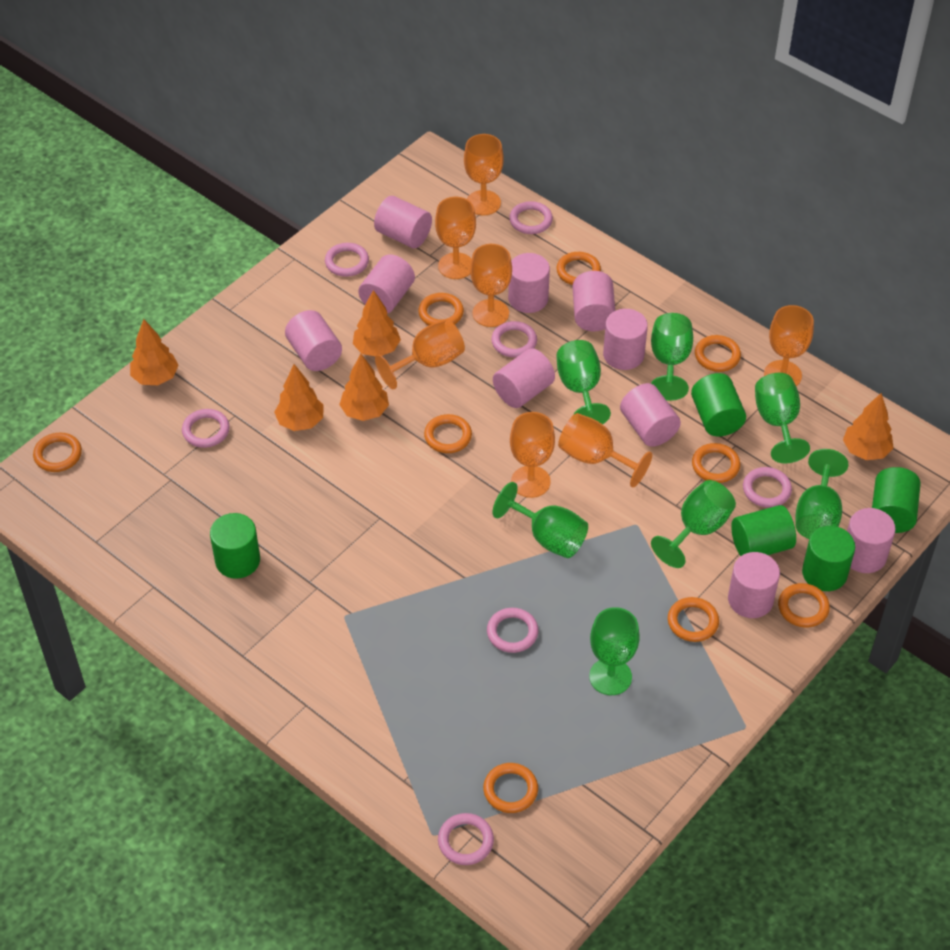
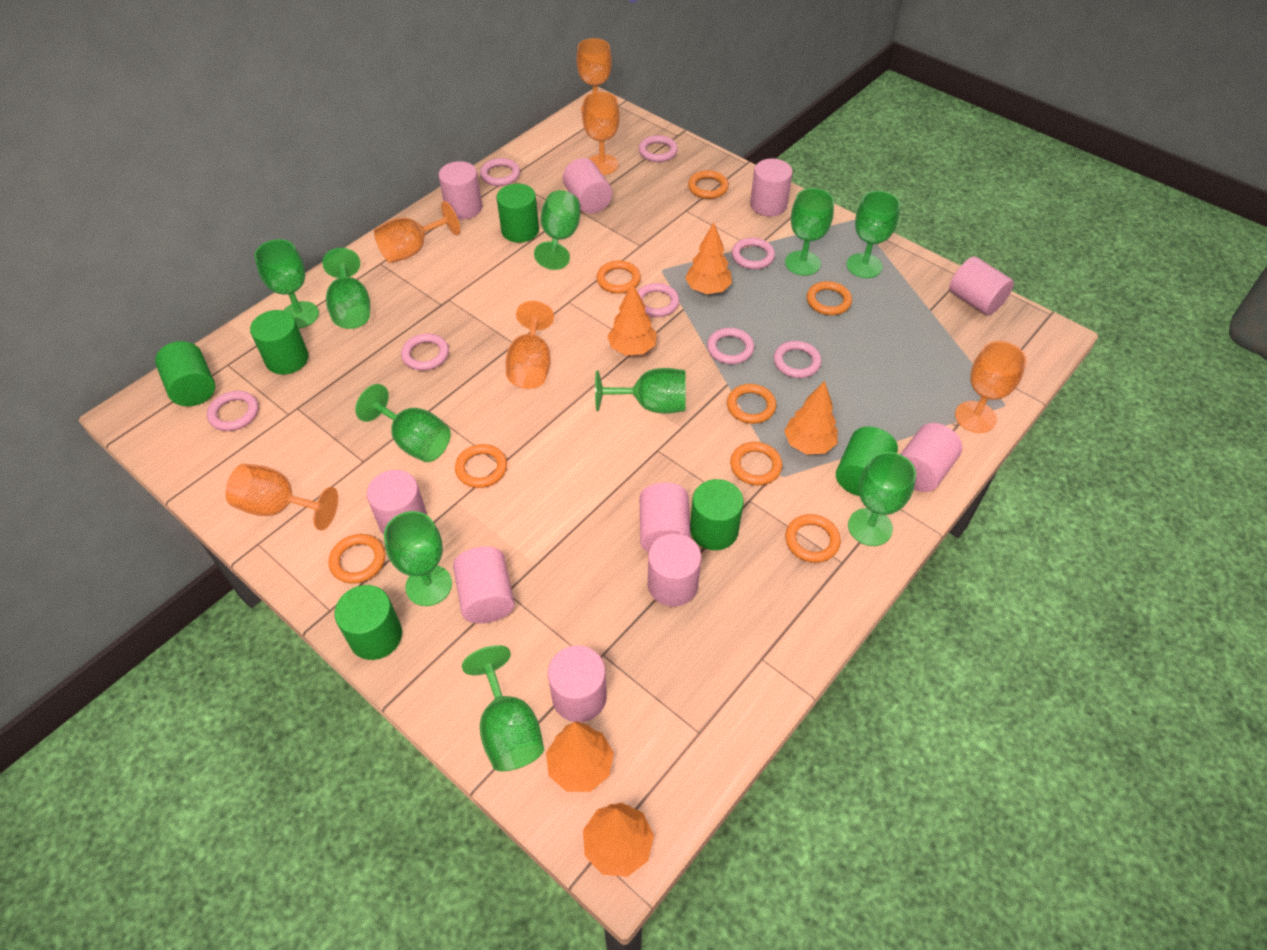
green cylinder: 5 -> 6
green goblet: 7 -> 10
orange goblet: 7 -> 6
orange ring: 9 -> 8
pink ring: 7 -> 8

